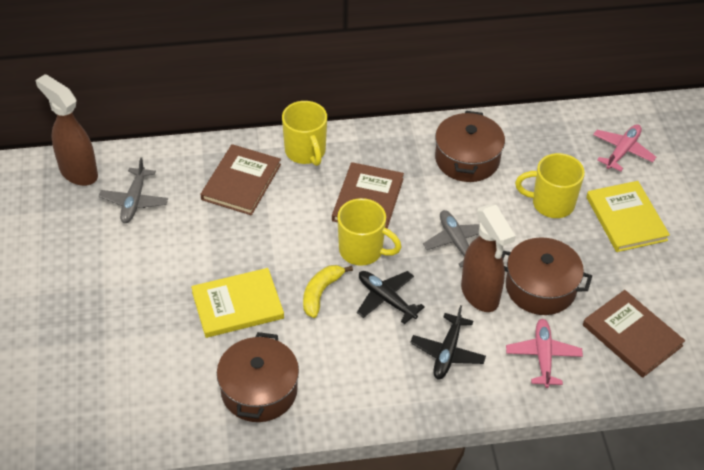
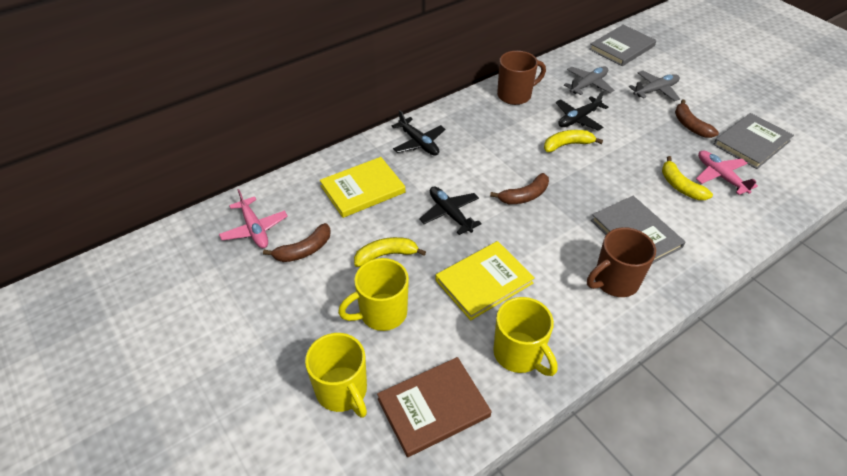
black plane: 2 -> 3
brown banana: 0 -> 3
brown book: 3 -> 1
brown mug: 0 -> 2
brown pot: 3 -> 0
brown spray bottle: 2 -> 0
grey book: 0 -> 3
yellow banana: 1 -> 3

